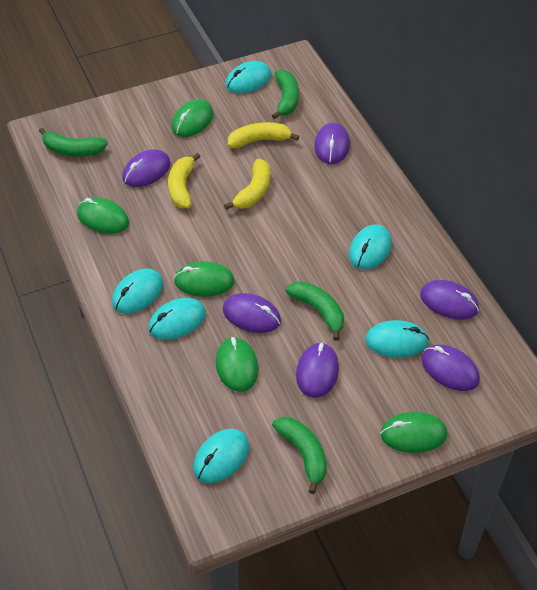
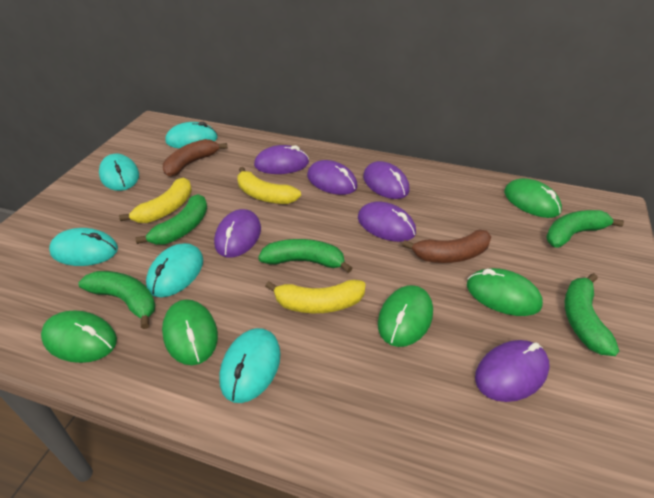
brown banana: 0 -> 2
green banana: 4 -> 5
turquoise mouse: 6 -> 5

